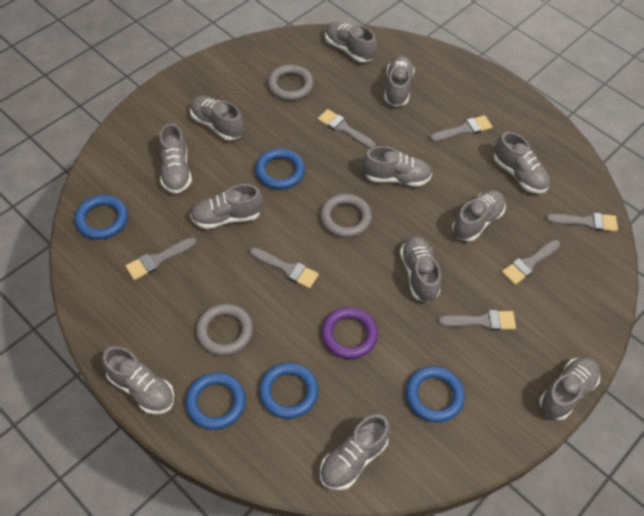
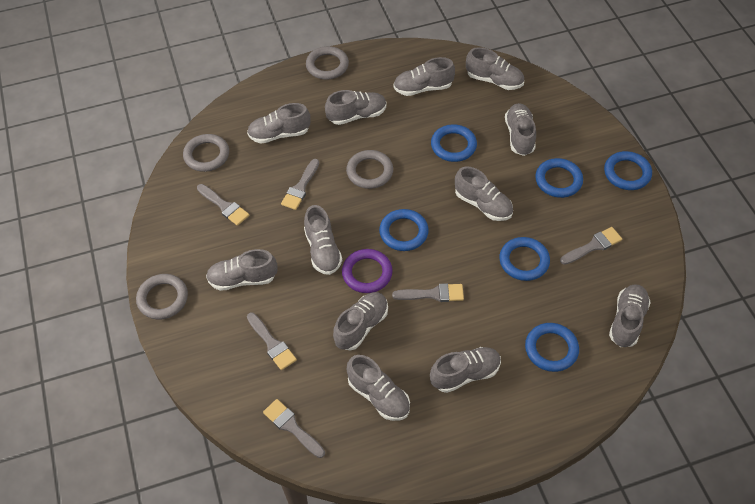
blue ring: 5 -> 6
grey brush: 7 -> 6
grey ring: 3 -> 4

